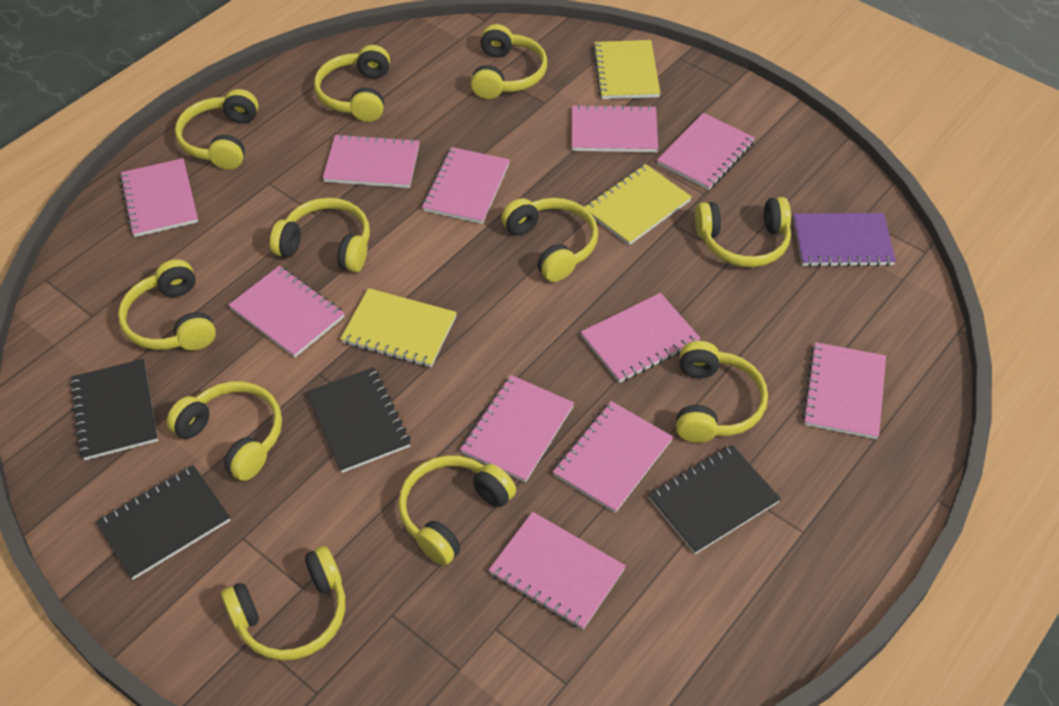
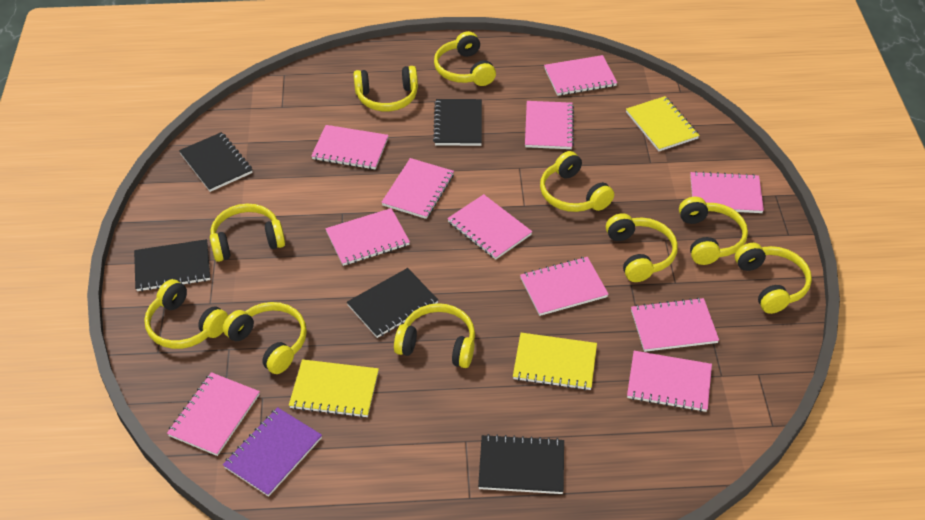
black notebook: 4 -> 5
yellow headphones: 11 -> 10

